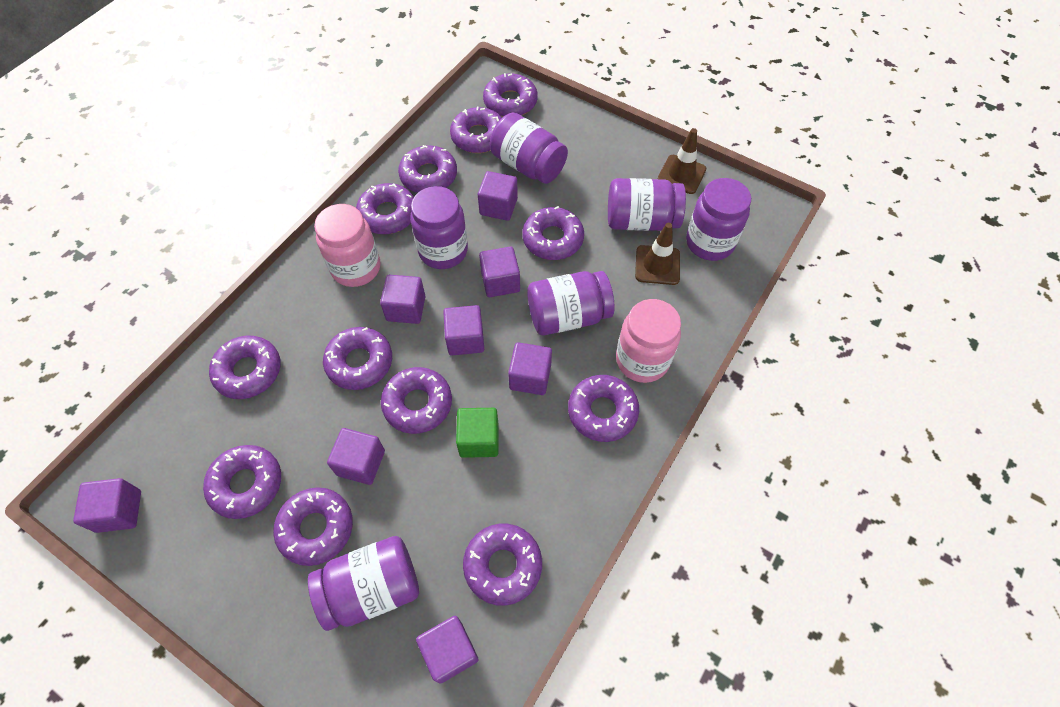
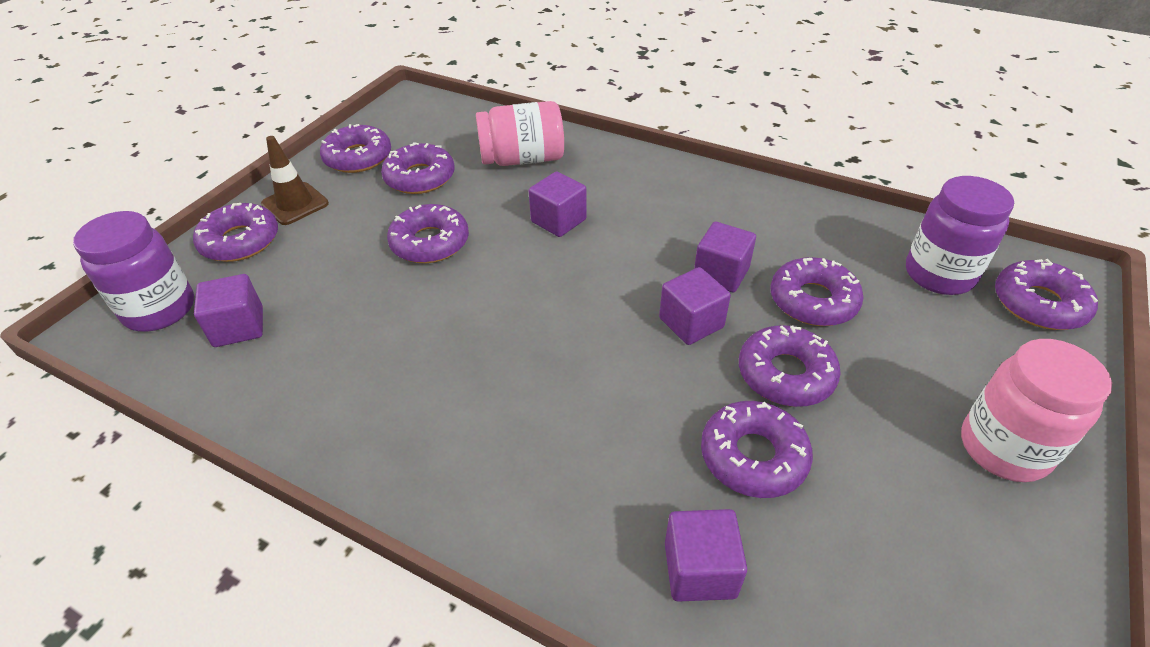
brown traffic cone: 2 -> 1
green cube: 1 -> 0
purple cube: 8 -> 5
purple donut: 12 -> 8
purple jar: 6 -> 2

